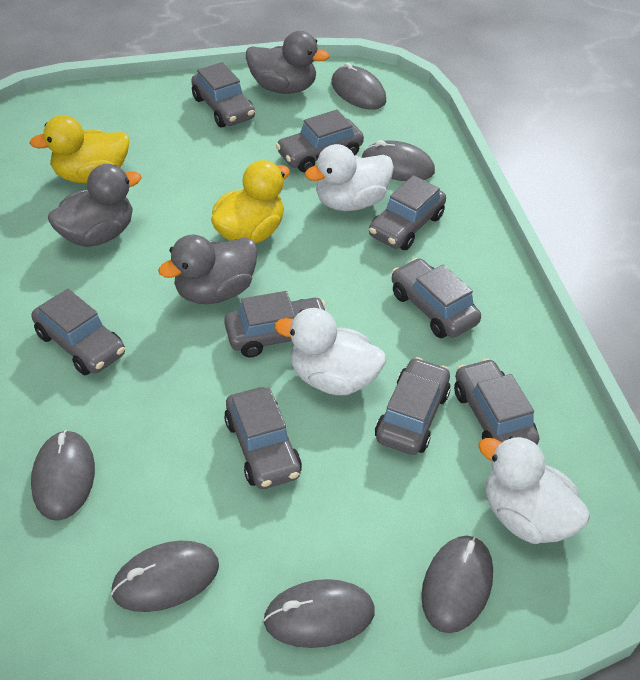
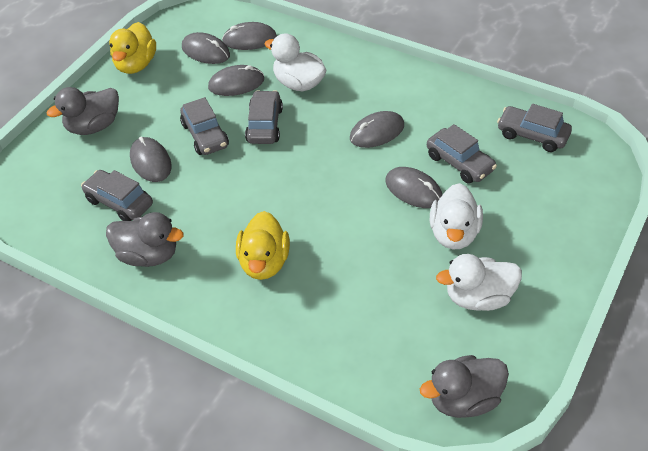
grey car: 9 -> 5

